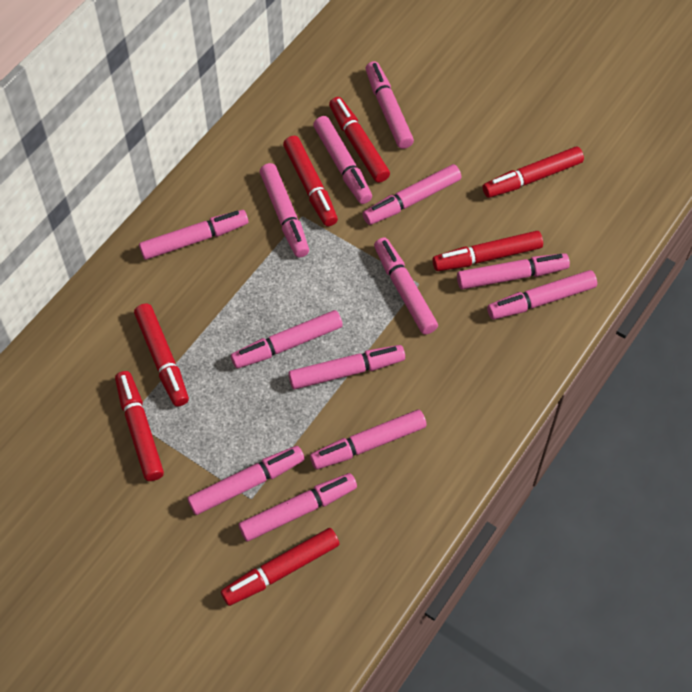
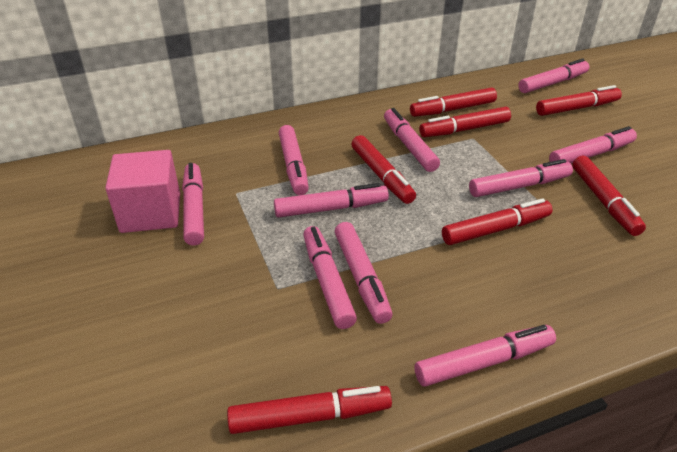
pink cube: 0 -> 1
pink marker: 13 -> 10

